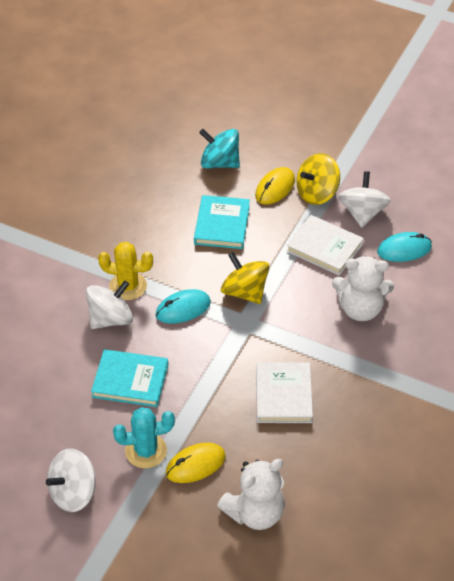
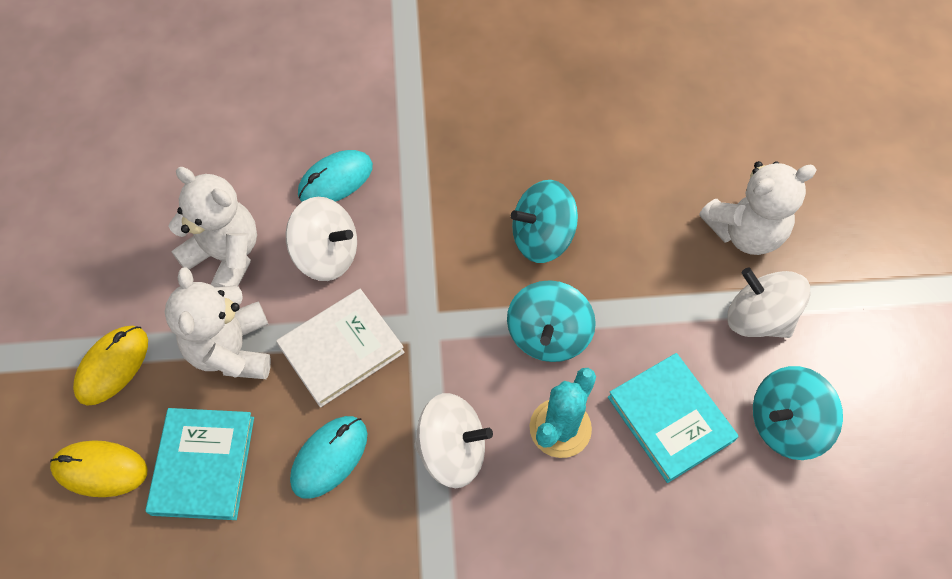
turquoise spinning top: 1 -> 3
white book: 2 -> 1
white teddy bear: 2 -> 3
yellow cactus: 1 -> 0
yellow spinning top: 2 -> 0

